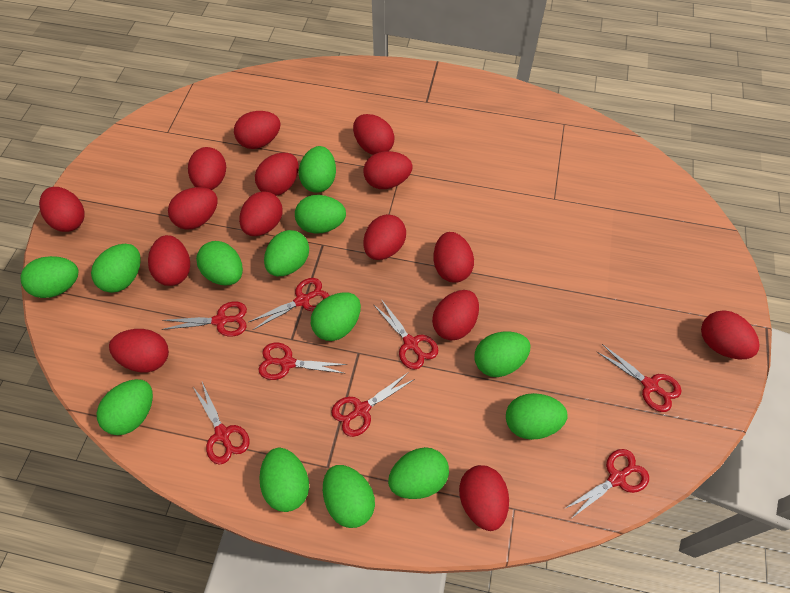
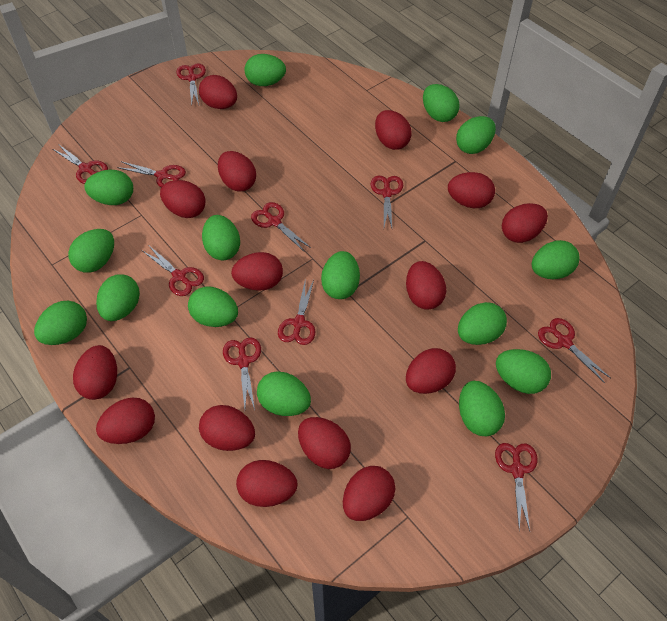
green egg: 13 -> 15
red scissors: 8 -> 10

